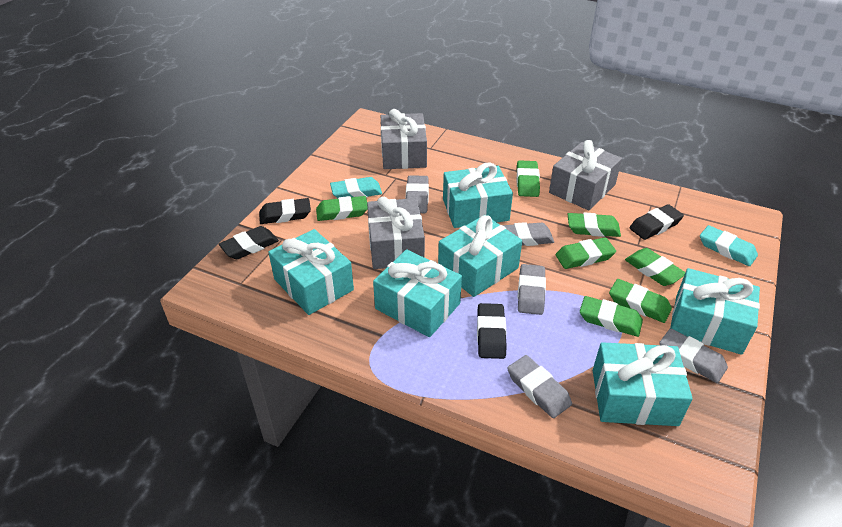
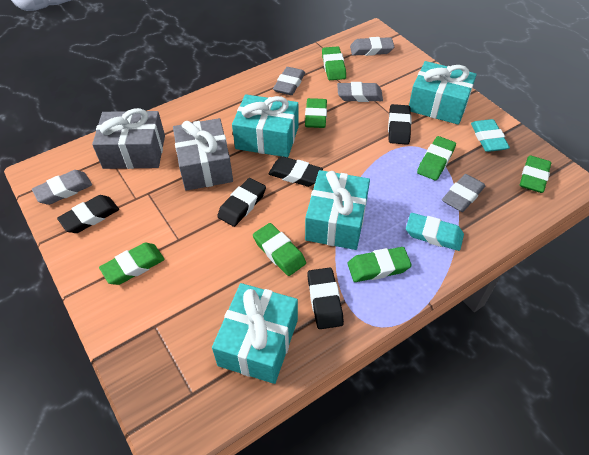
black eraser: 4 -> 5
grey gift: 3 -> 2
turquoise gift: 6 -> 4

